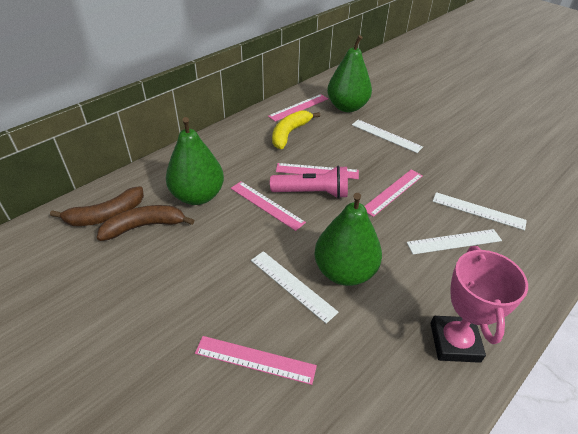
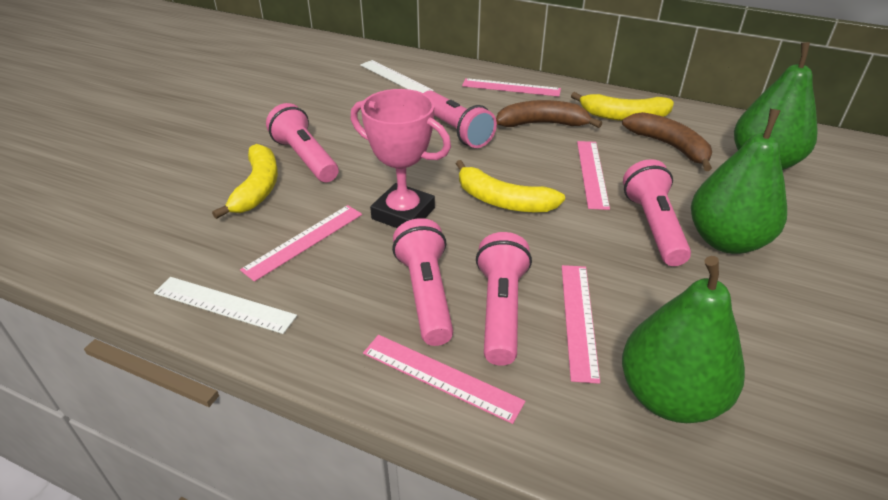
pink flashlight: 1 -> 5
white ruler: 4 -> 2
yellow banana: 1 -> 3

